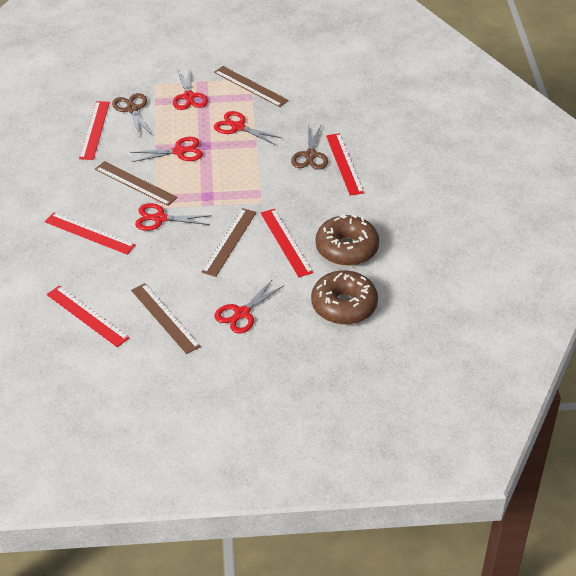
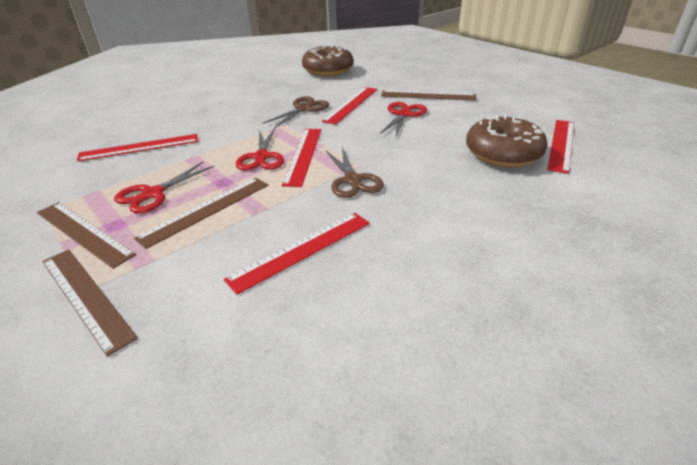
red scissors: 5 -> 3

